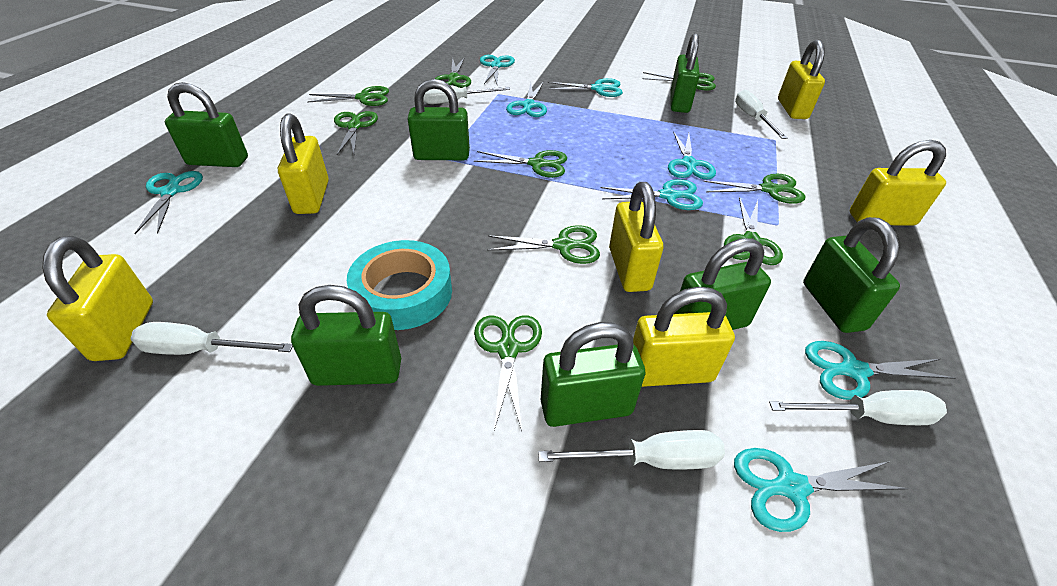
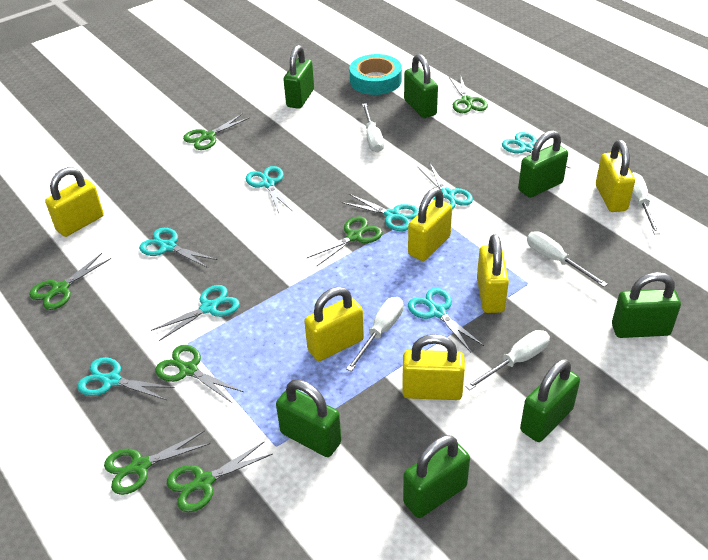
green scissors: 9 -> 7

